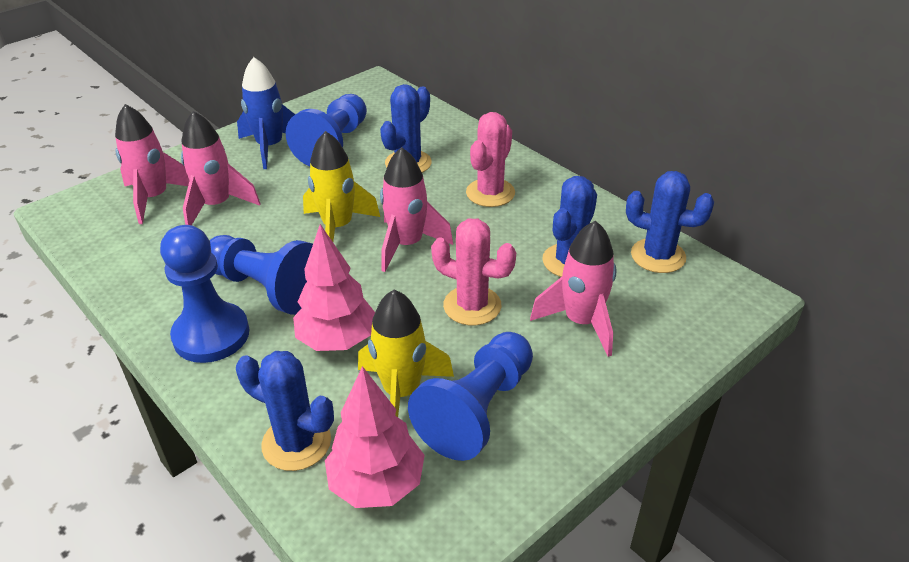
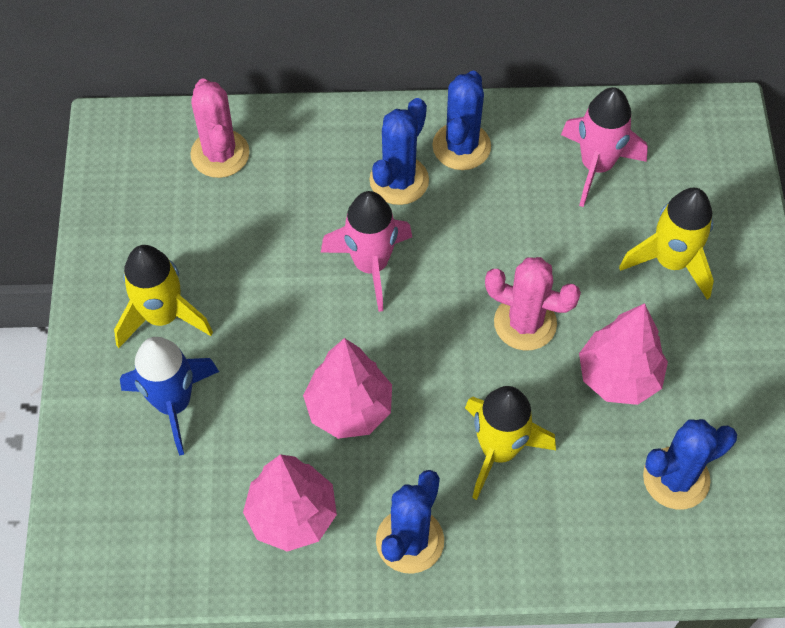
blue pawn: 4 -> 0
pink rocket: 4 -> 2
pink tree: 2 -> 3
yellow rocket: 2 -> 3

